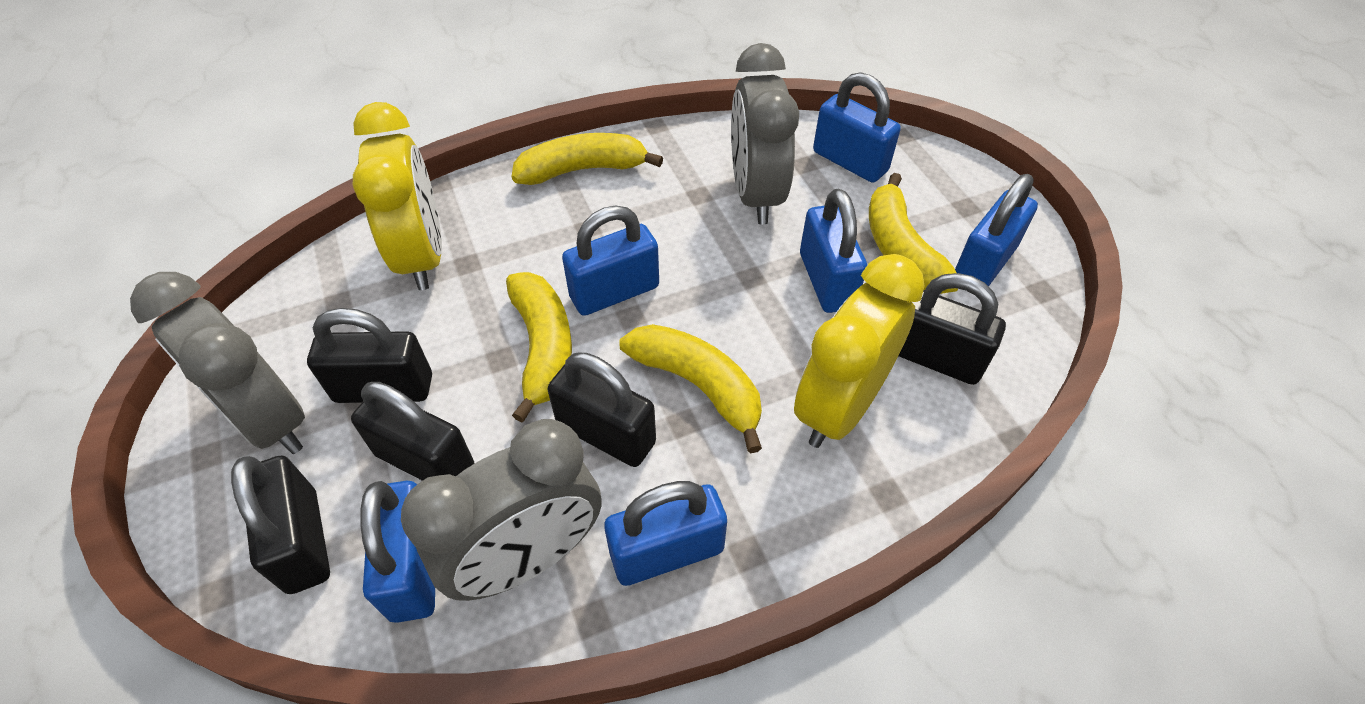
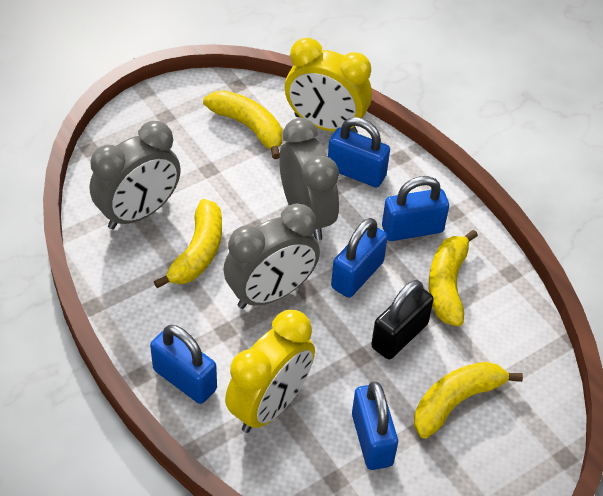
black padlock: 5 -> 1
blue padlock: 6 -> 5

